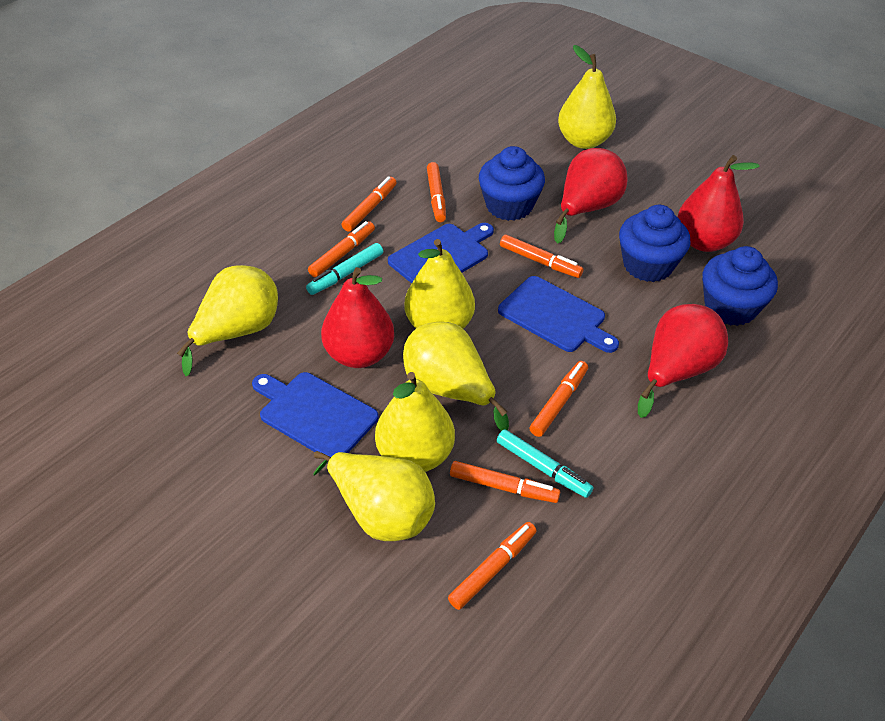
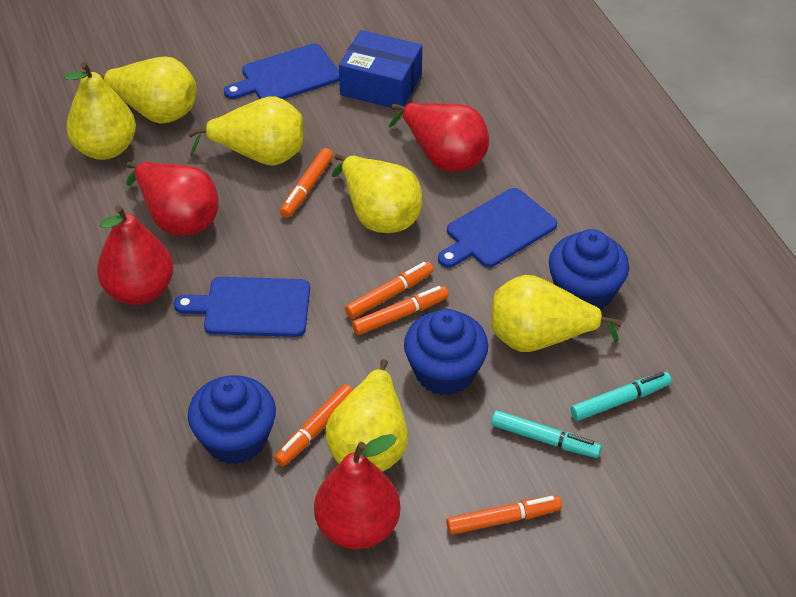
blue box: 0 -> 1
orange marker: 7 -> 5

